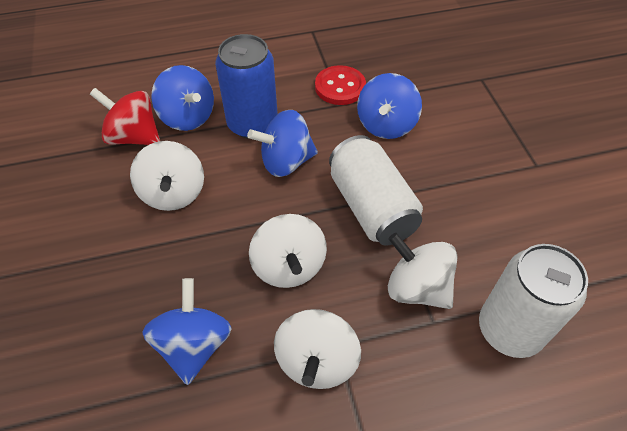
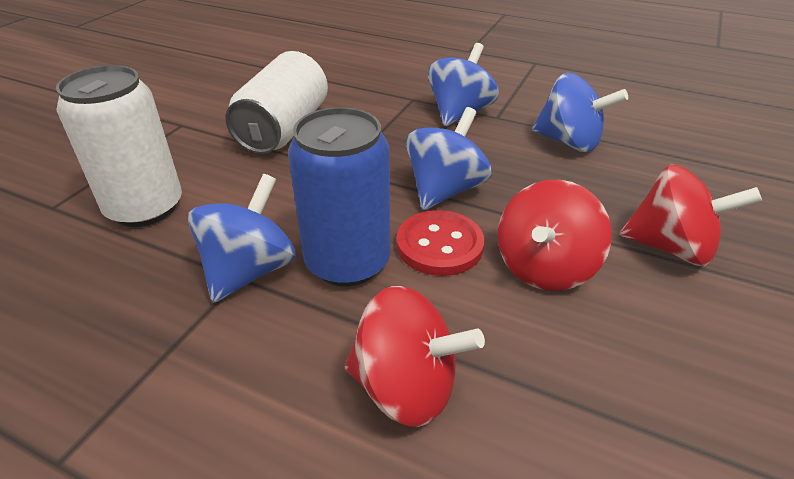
red spinning top: 1 -> 3
white spinning top: 4 -> 0

